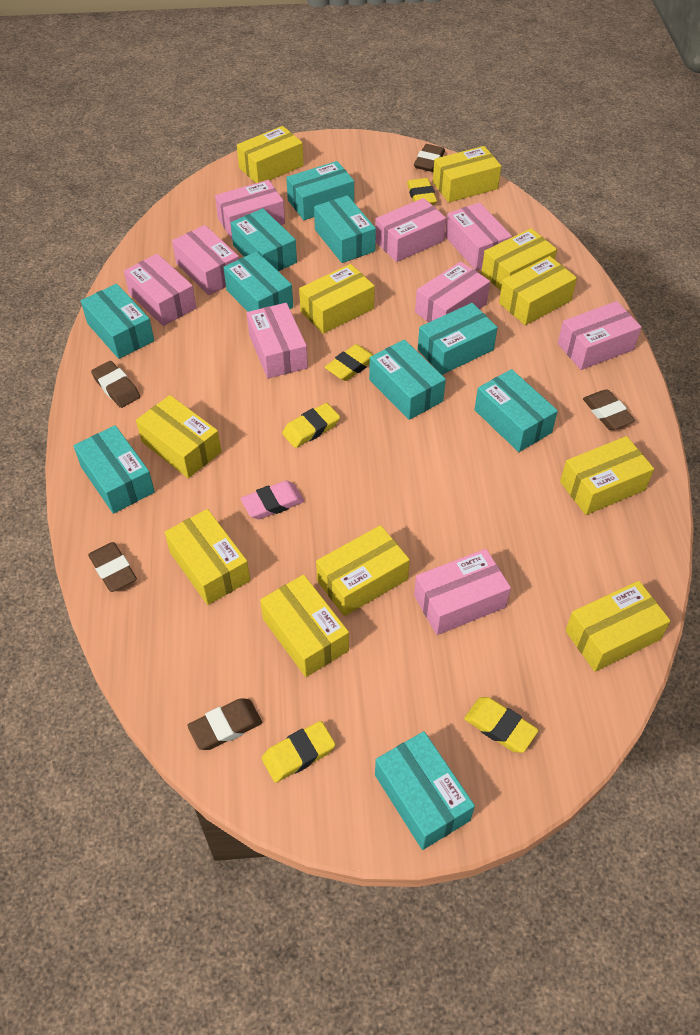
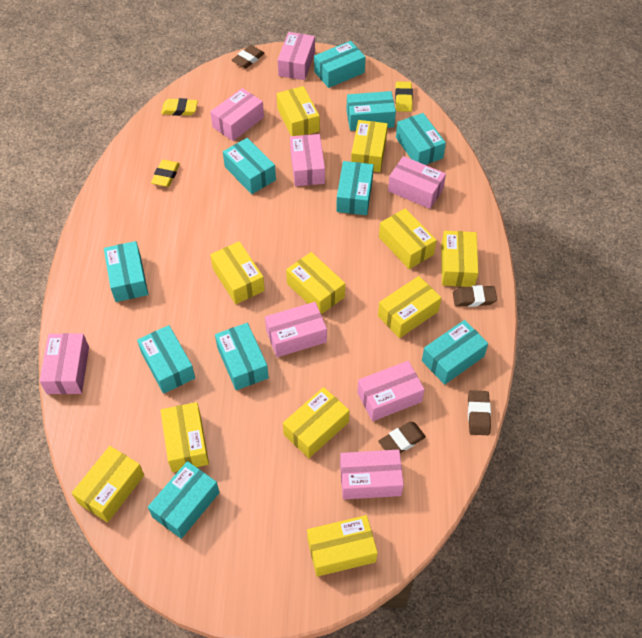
brown eraser: 5 -> 4
pink box: 9 -> 8
pink eraser: 1 -> 0
yellow eraser: 5 -> 3

